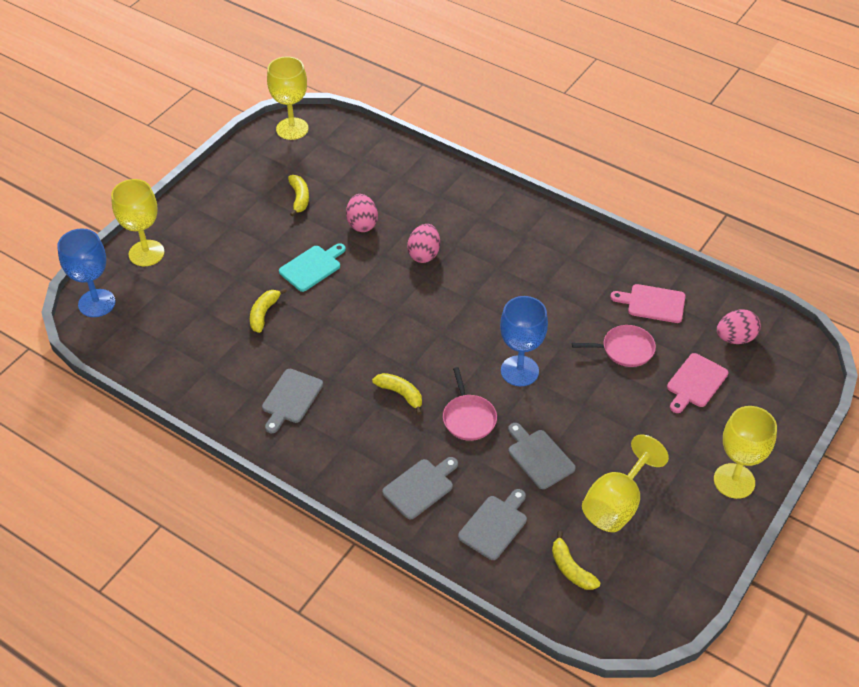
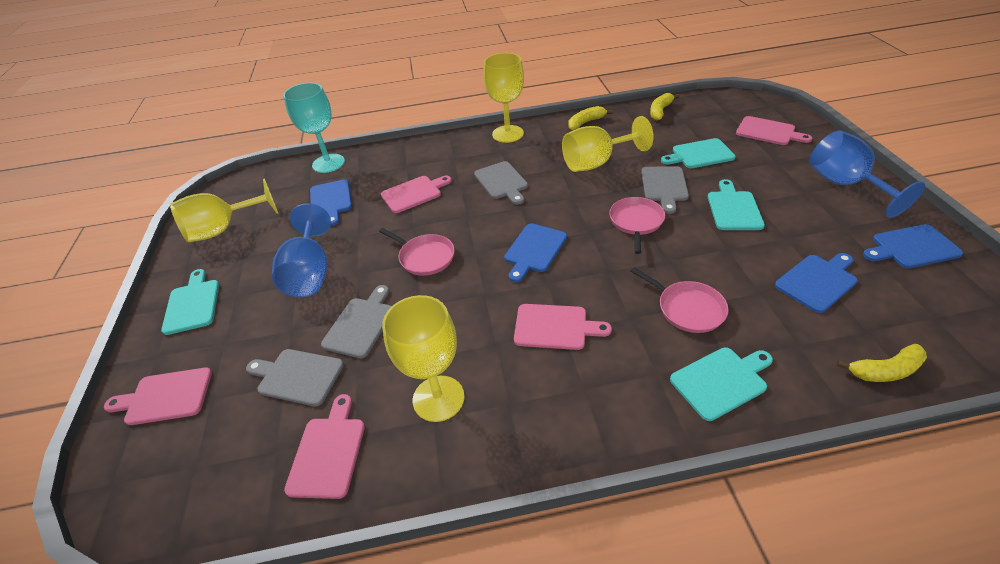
blue cutting board: 0 -> 4
pink cutting board: 2 -> 5
pink egg: 3 -> 0
pink pan: 2 -> 3
turquoise cutting board: 1 -> 4
turquoise goblet: 0 -> 1
yellow banana: 4 -> 3

